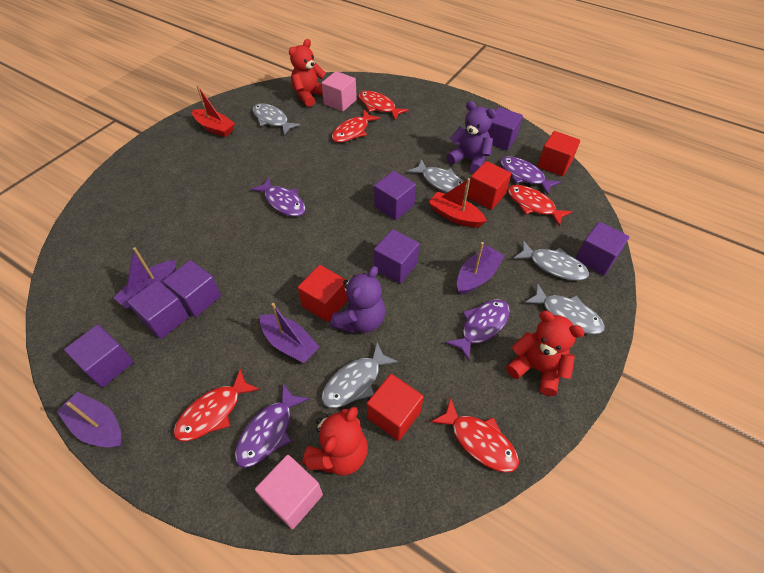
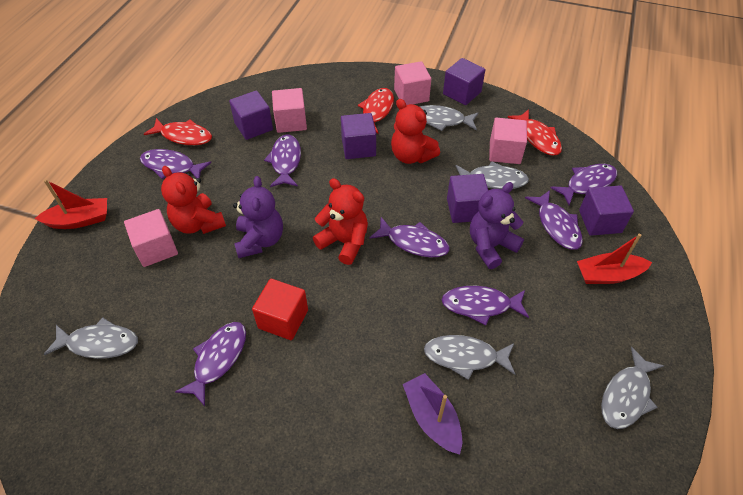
pink cube: 2 -> 4
purple boat: 4 -> 1
purple cube: 7 -> 5
purple fish: 4 -> 7
red cube: 4 -> 1
red fish: 5 -> 3

